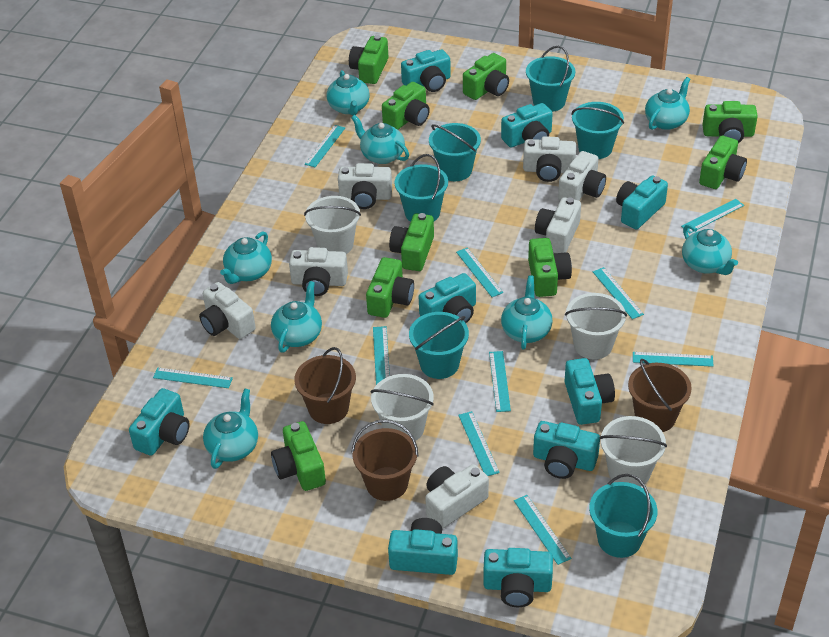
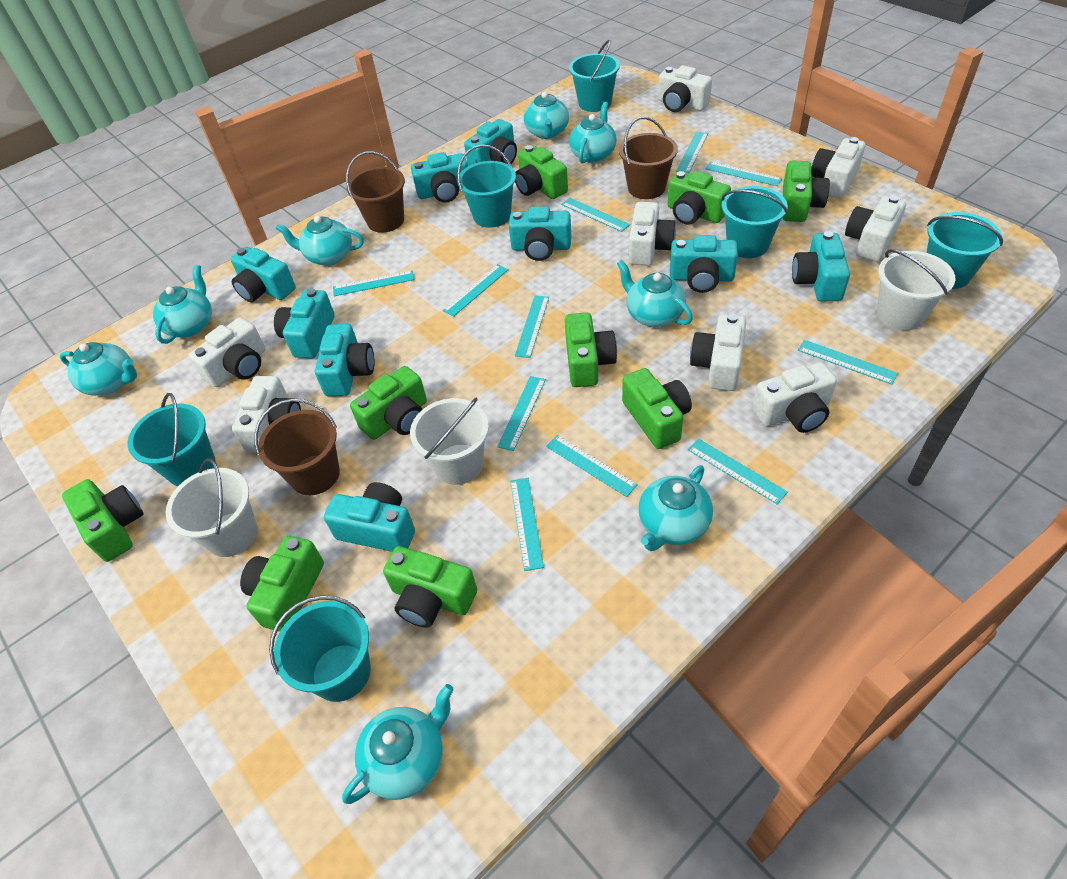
turquoise ruler: 10 -> 11
white bucket: 4 -> 3
white camera: 7 -> 8

